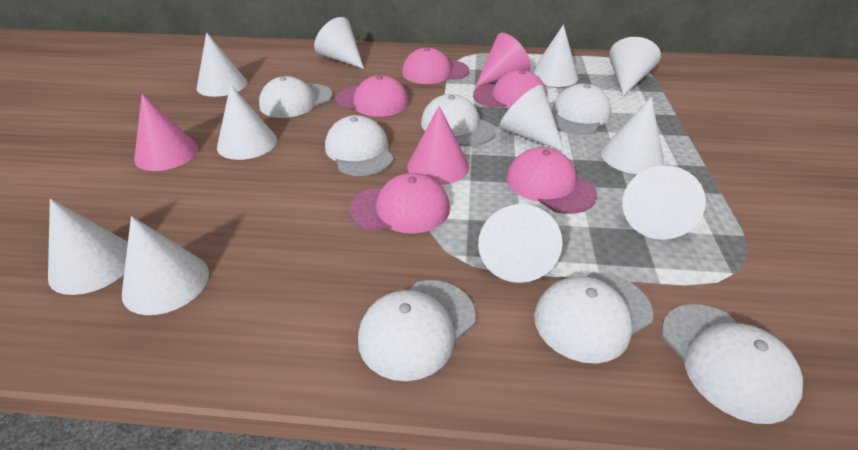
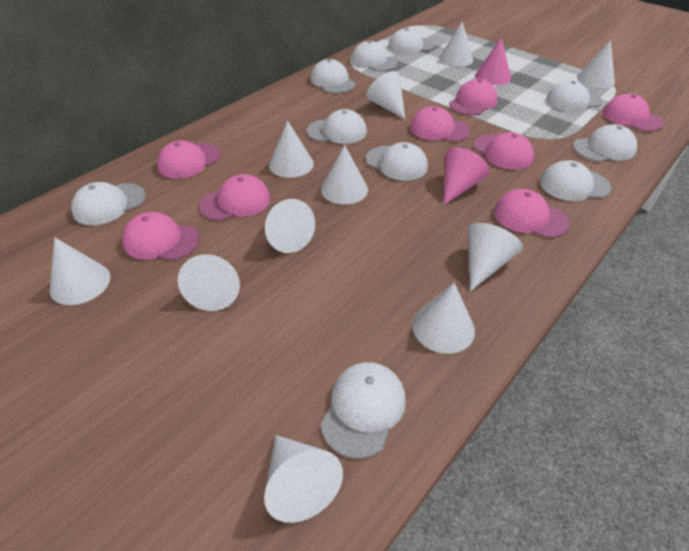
pink cap: 5 -> 8
pink cone: 3 -> 2
white cap: 7 -> 10

